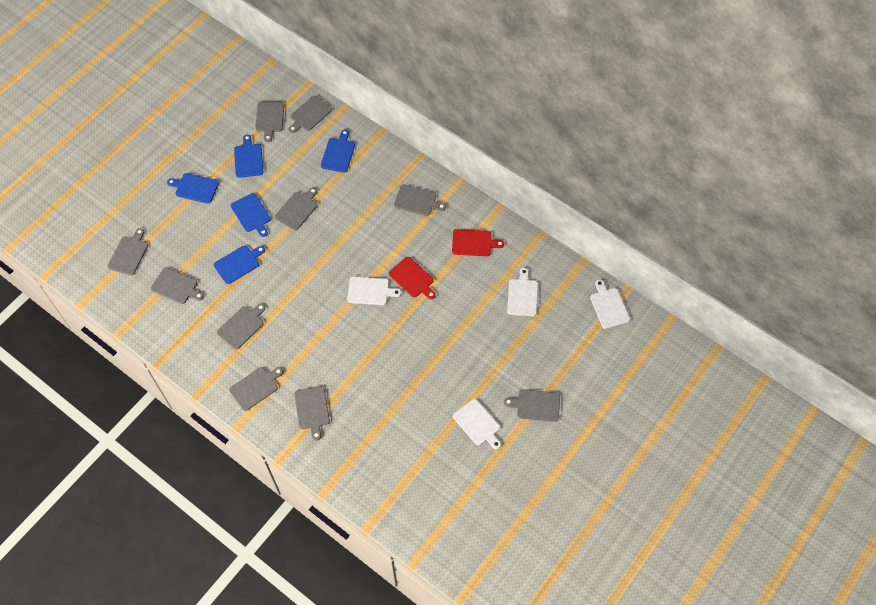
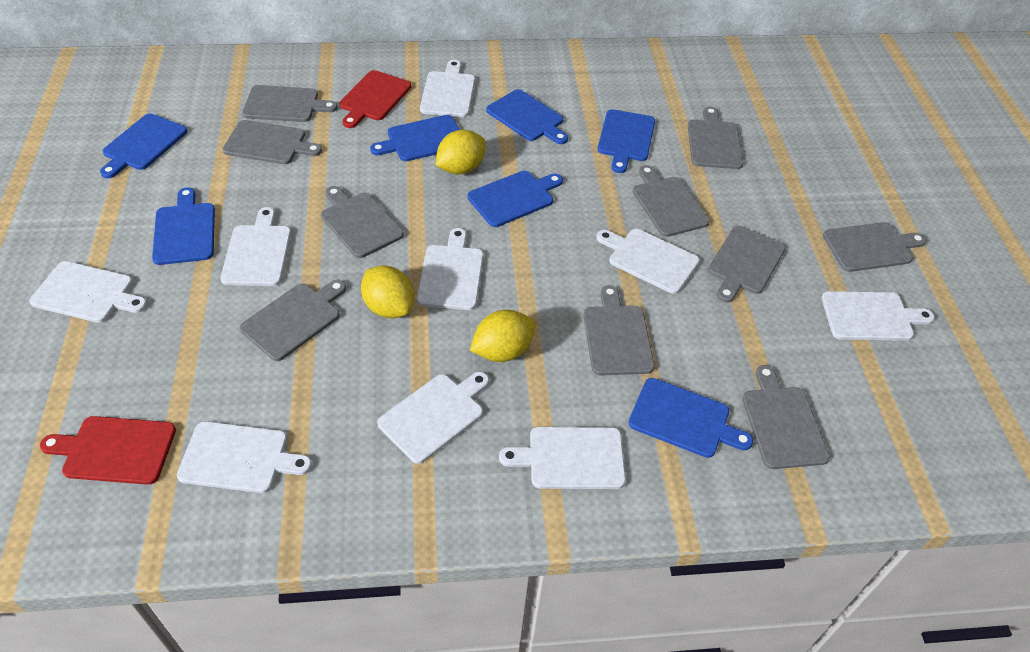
blue cutting board: 5 -> 7
white cutting board: 4 -> 9
yellow lemon: 0 -> 3

